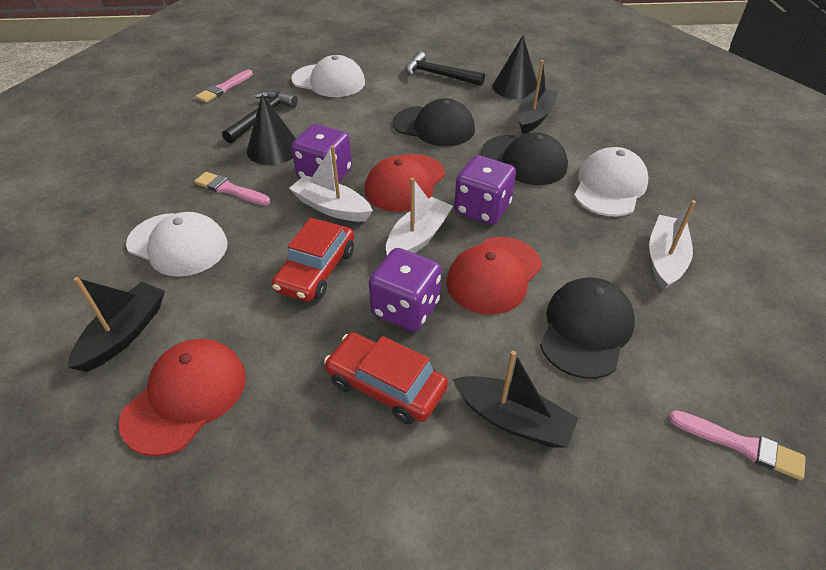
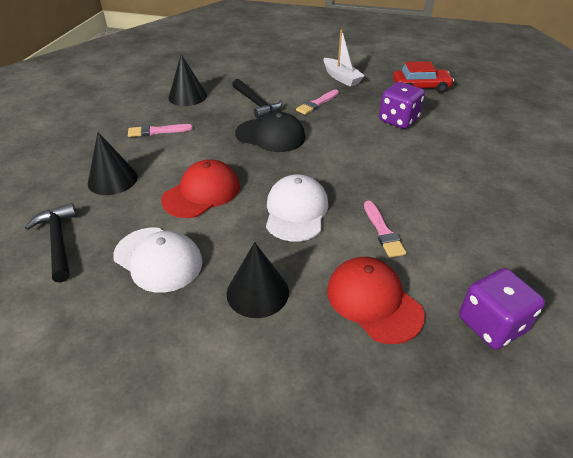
black boat: 3 -> 0
black cap: 3 -> 1
black cone: 2 -> 3
purple dice: 3 -> 2
red cap: 3 -> 2
red car: 2 -> 1
white boat: 3 -> 1
white cap: 3 -> 2

